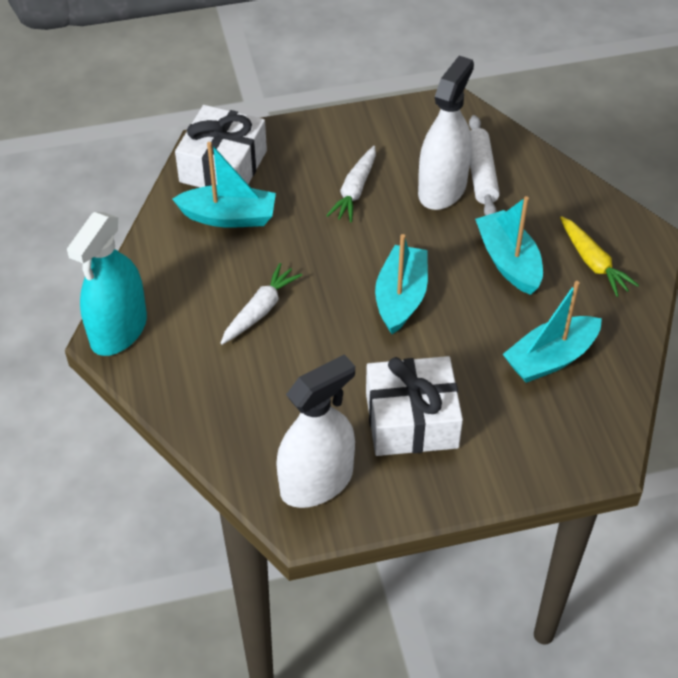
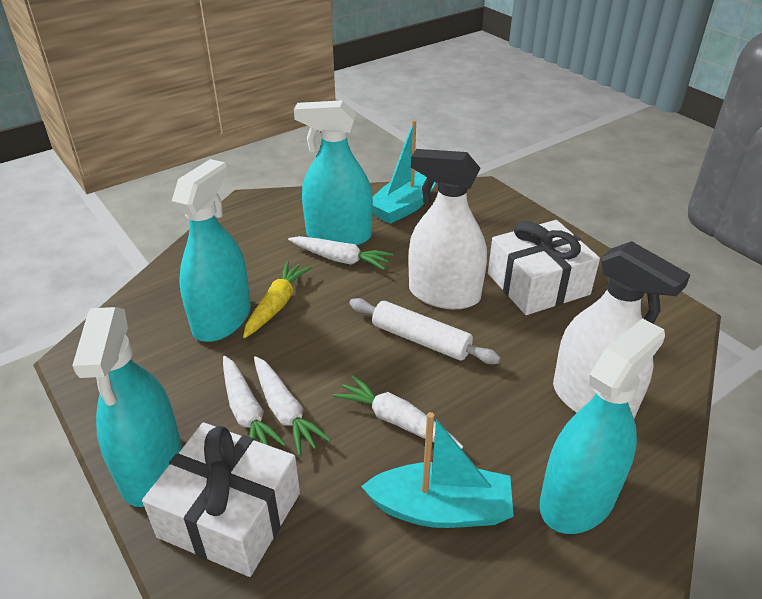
turquoise boat: 4 -> 2
turquoise spray bottle: 1 -> 4
white carrot: 2 -> 4

